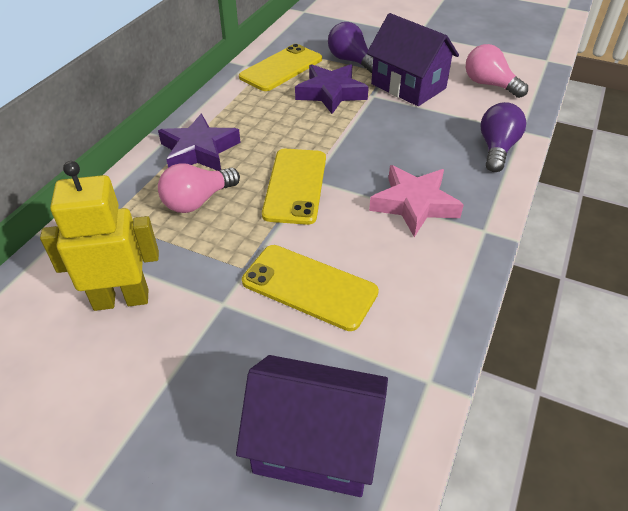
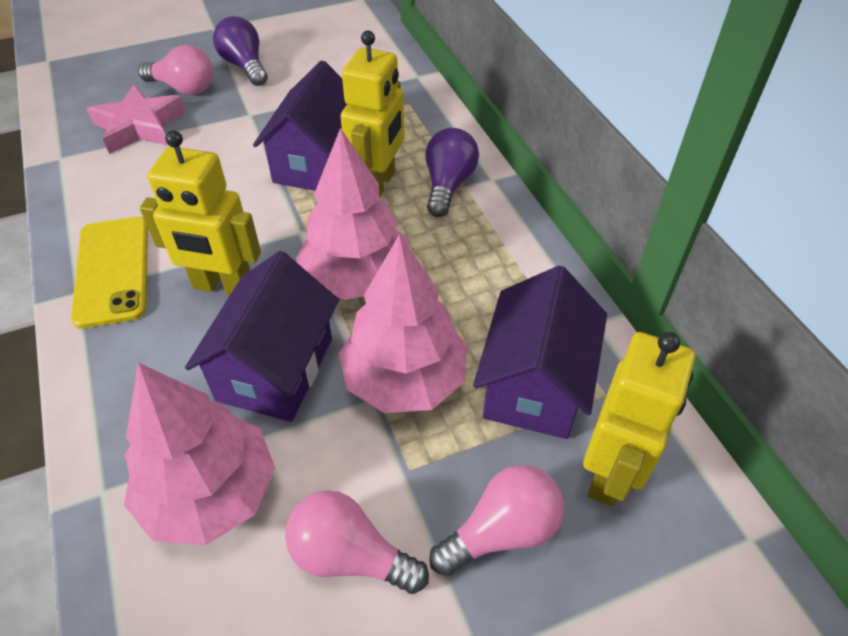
pink light bulb: 2 -> 3
pink tree: 0 -> 3
purple house: 2 -> 3
purple star: 2 -> 0
yellow phone: 3 -> 1
yellow robot: 1 -> 3

